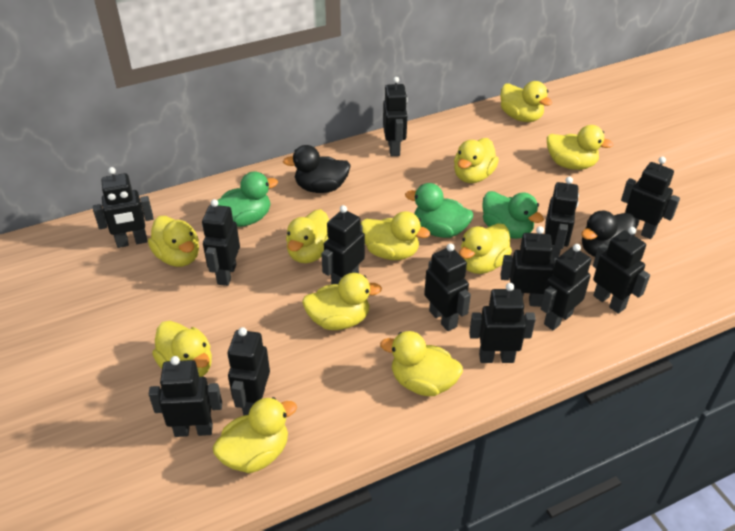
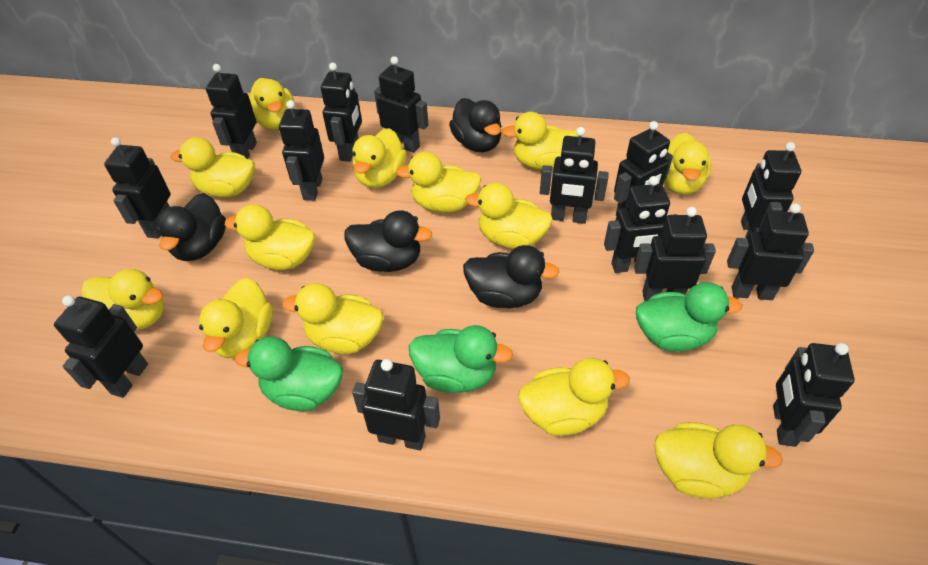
black duck: 2 -> 4
black robot: 13 -> 14
yellow duck: 11 -> 13

